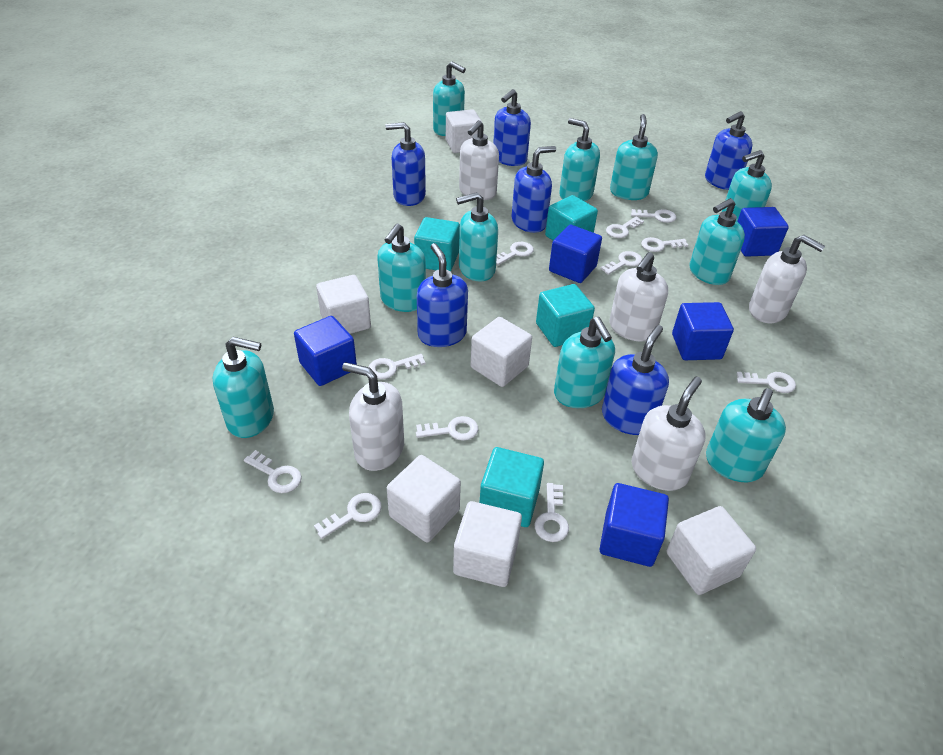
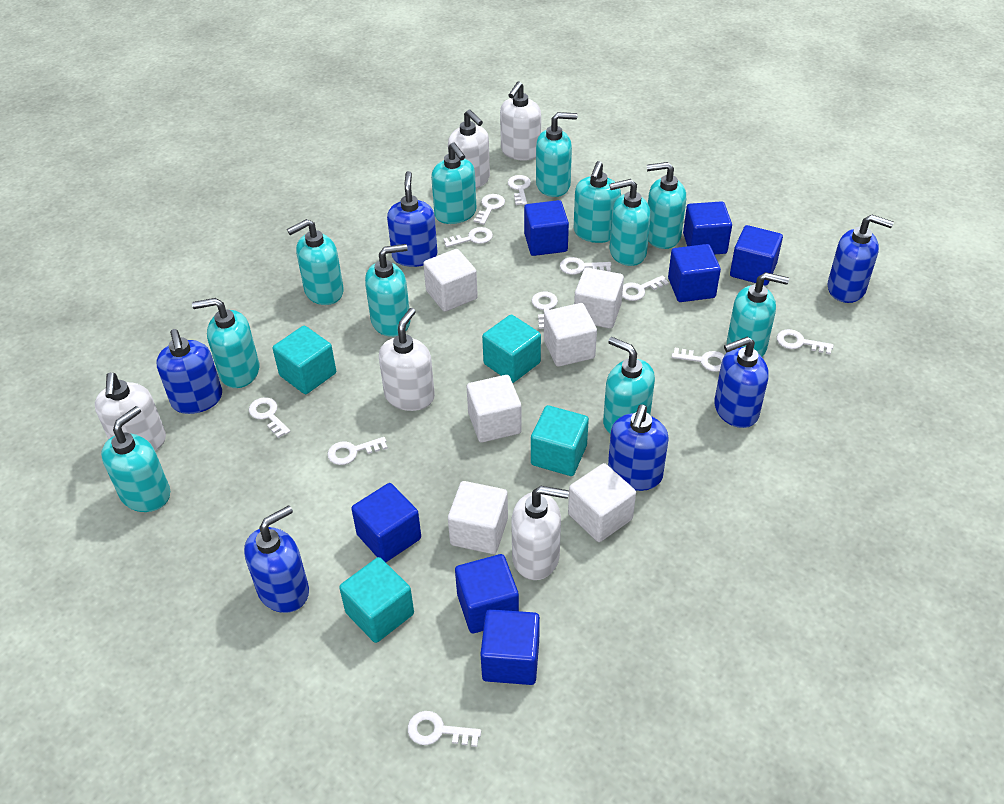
blue cube: 5 -> 7
turquoise soap dispenser: 10 -> 11

